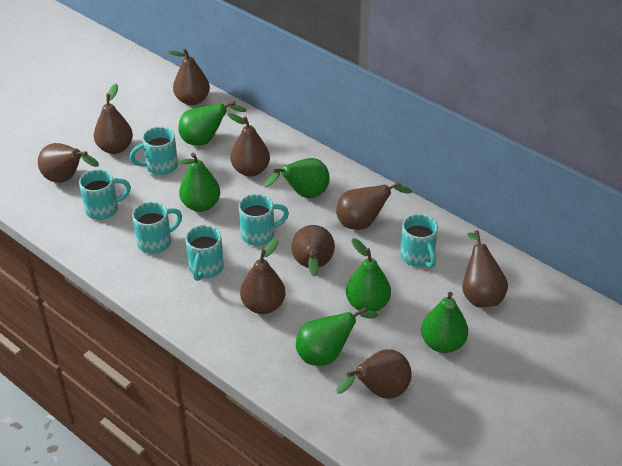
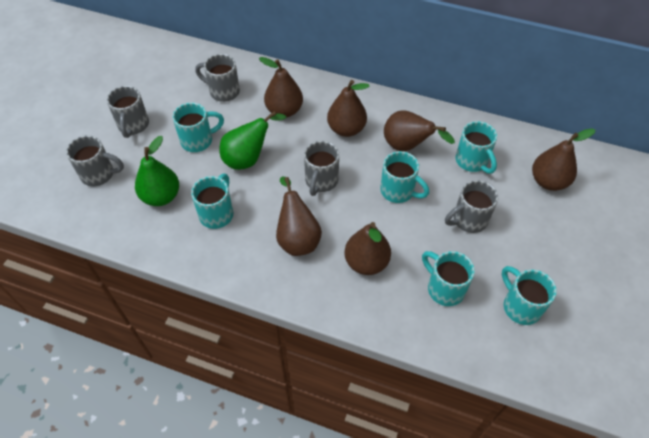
brown pear: 9 -> 6
green pear: 6 -> 2
grey mug: 0 -> 5

